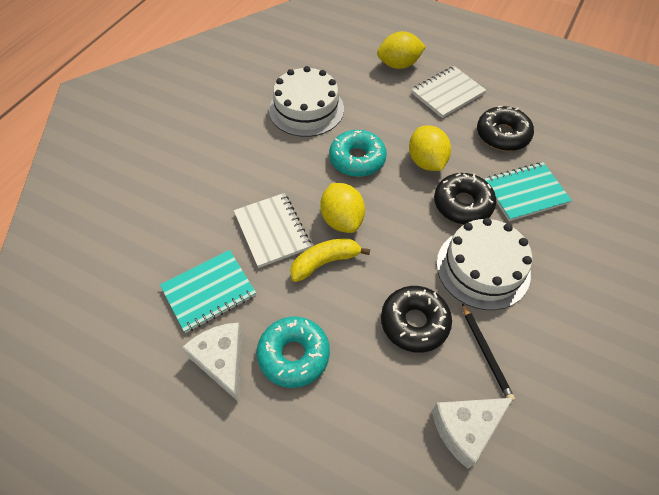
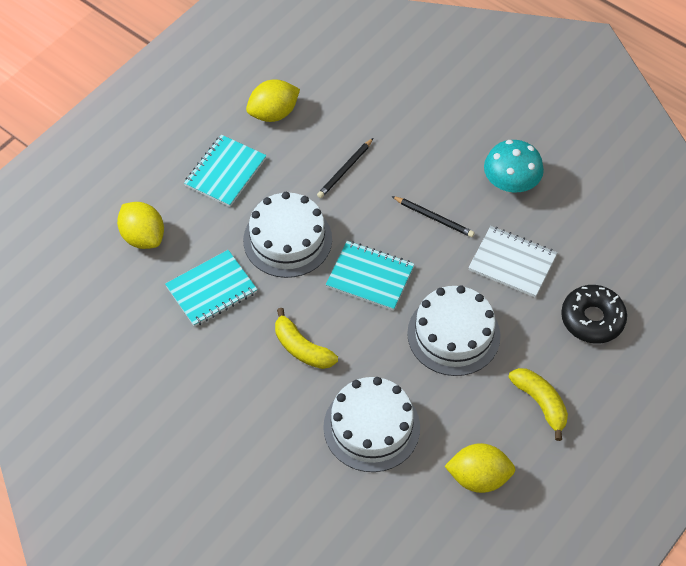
black donut: 3 -> 1
black pencil: 1 -> 2
turquoise donut: 2 -> 0
turquoise mushroom: 0 -> 1
turquoise notebook: 2 -> 3
white cake: 2 -> 3
white cheese: 2 -> 0
white notebook: 2 -> 1
yellow banana: 1 -> 2

